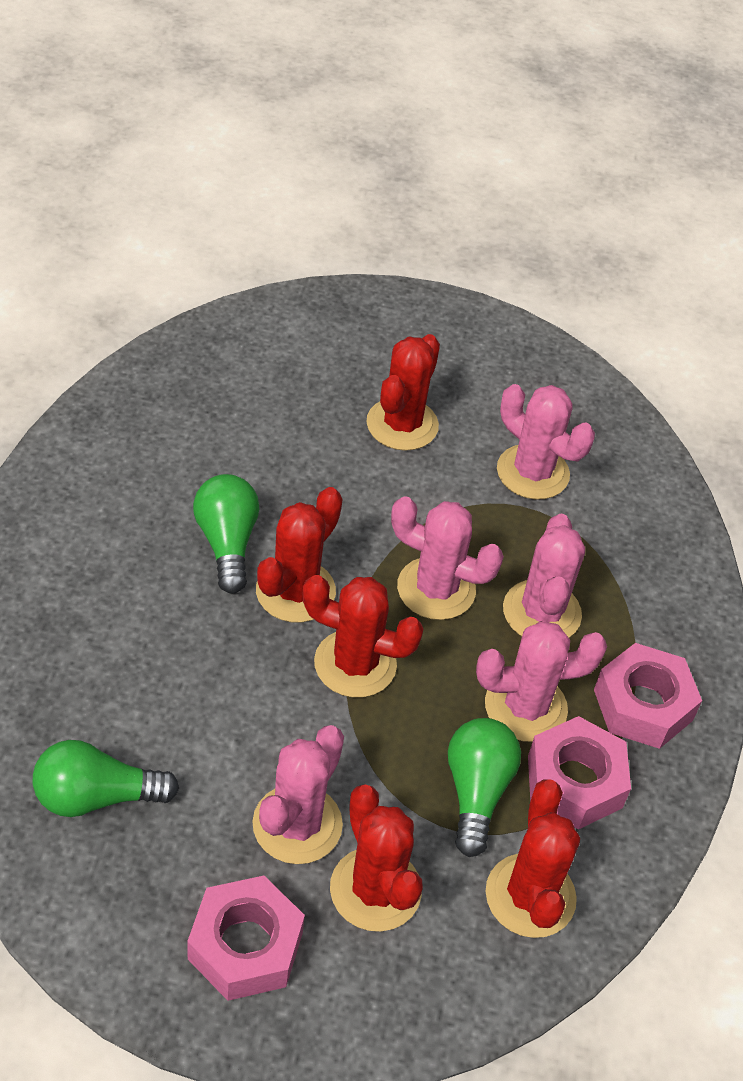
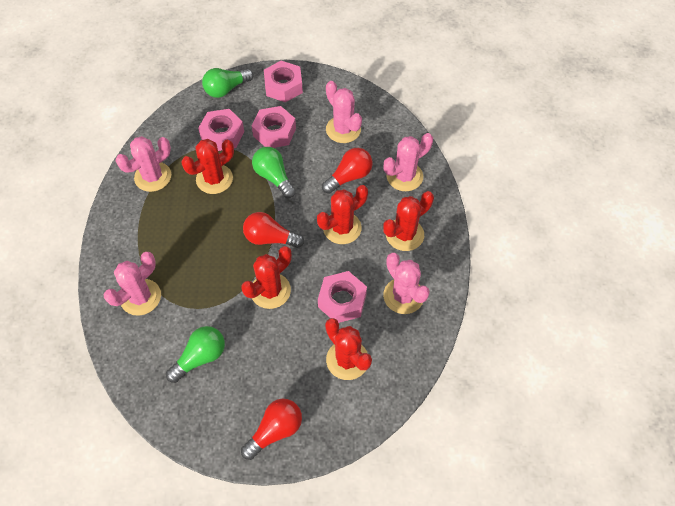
pink nut: 3 -> 4
red light bulb: 0 -> 3

